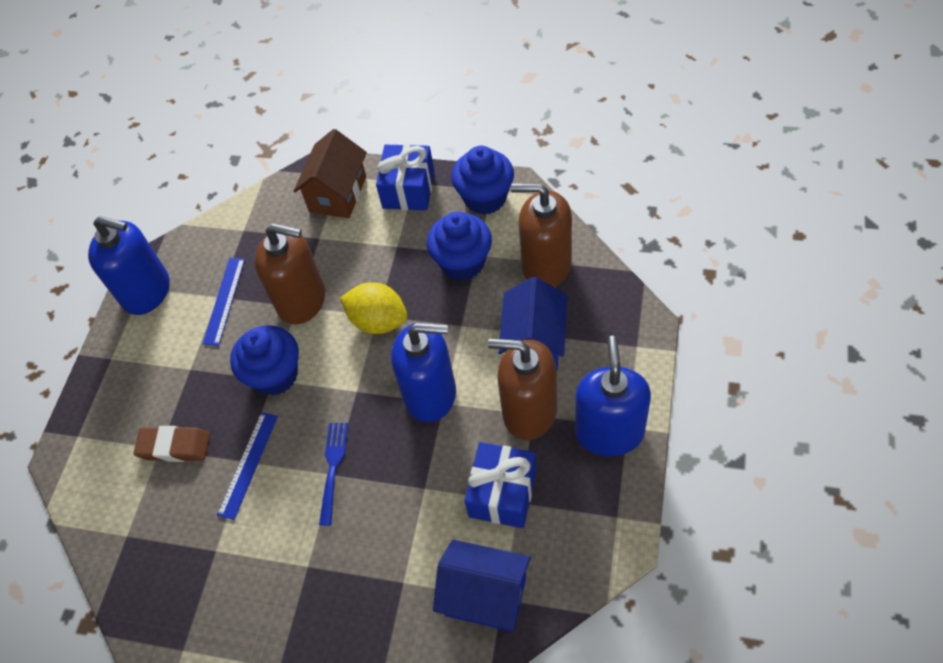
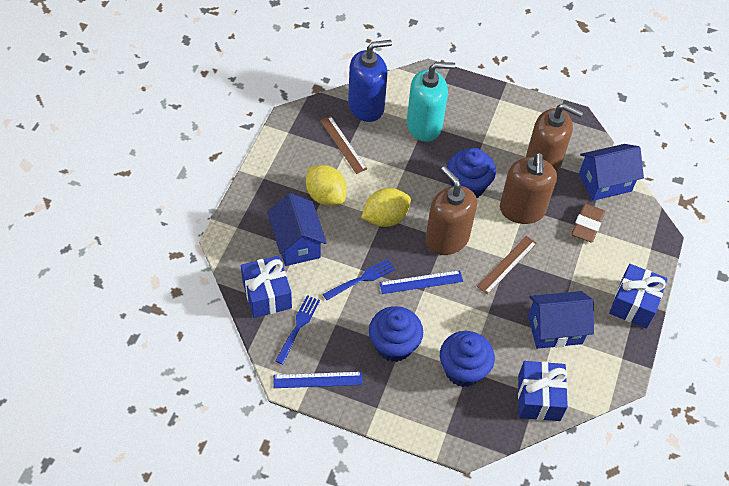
blue fork: 1 -> 2
blue gift: 2 -> 3
blue house: 2 -> 3
blue soap dispenser: 3 -> 1
brown house: 1 -> 0
brown ruler: 0 -> 2
turquoise soap dispenser: 0 -> 1
yellow lemon: 1 -> 2

